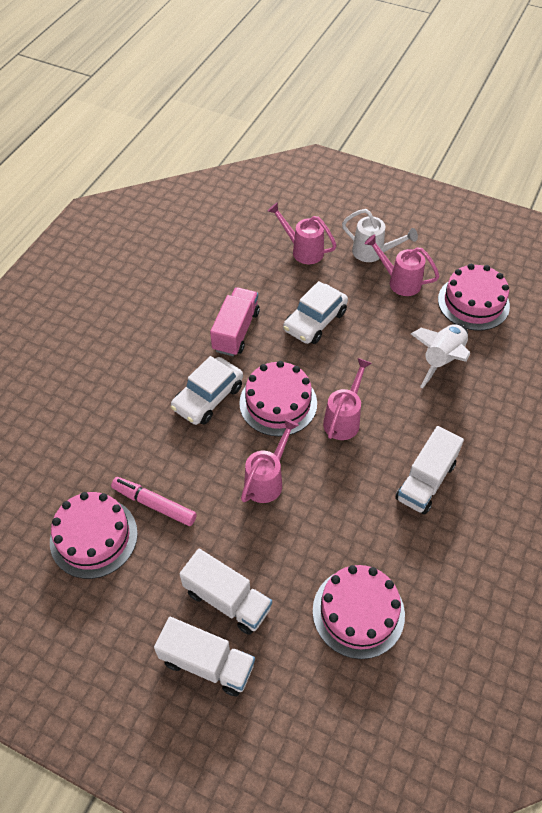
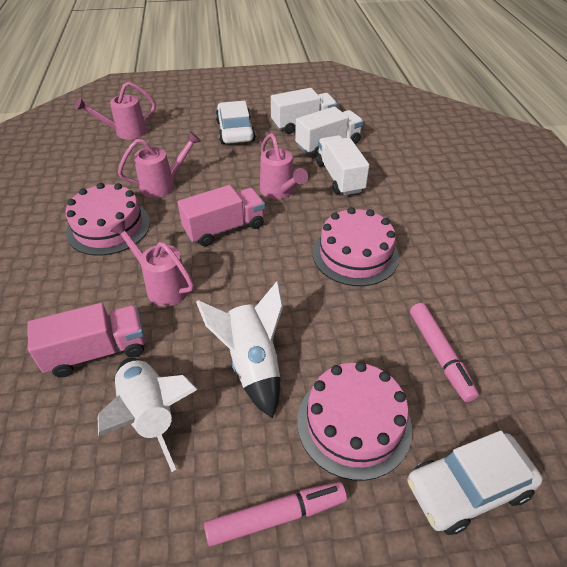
pink cake: 4 -> 3
pink marker: 1 -> 2
pink truck: 1 -> 2
white rocket: 1 -> 2
white watering can: 1 -> 0

